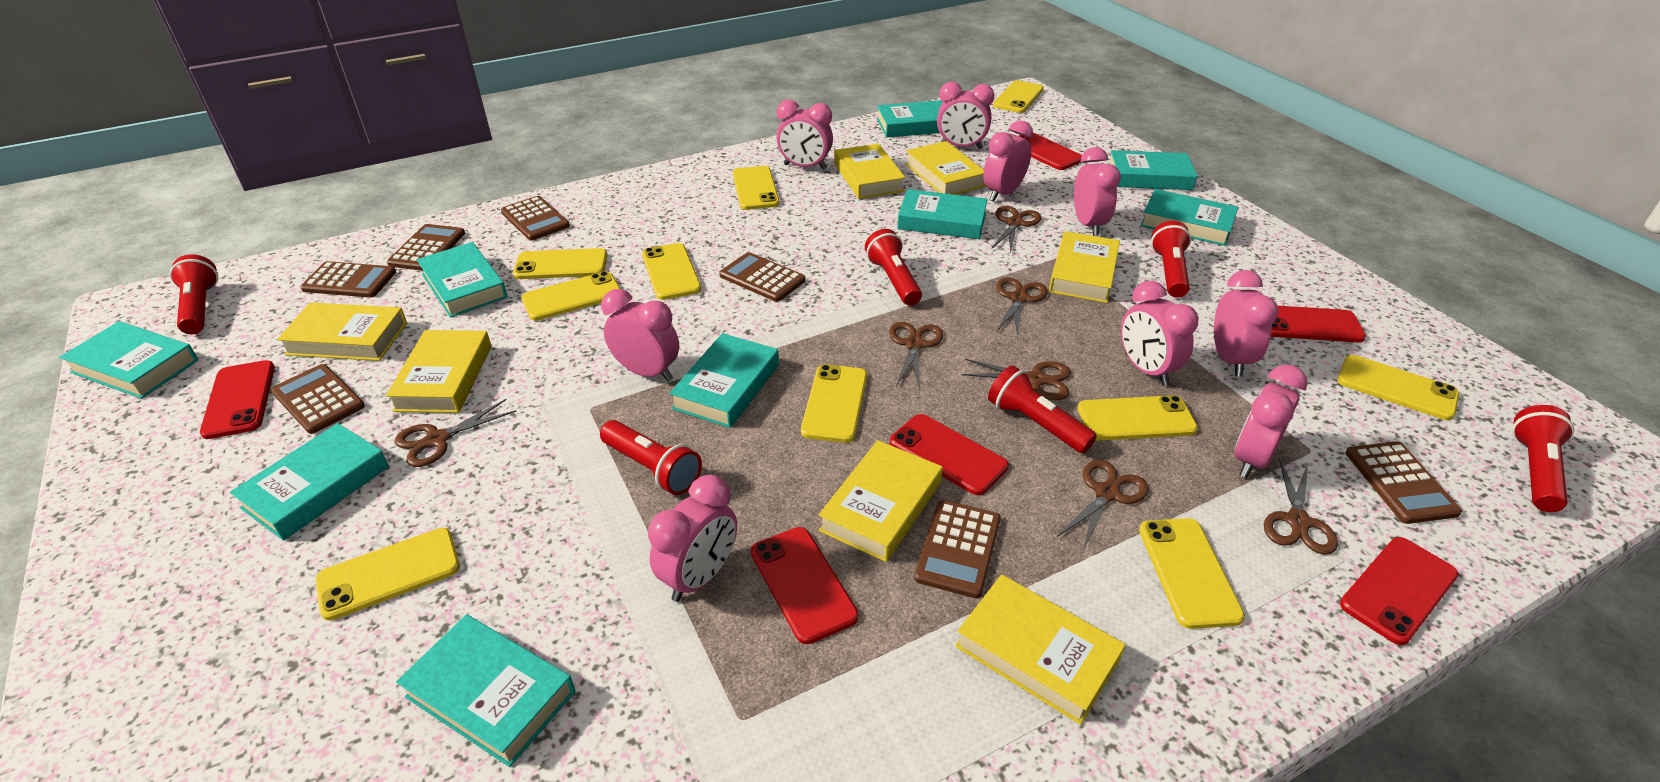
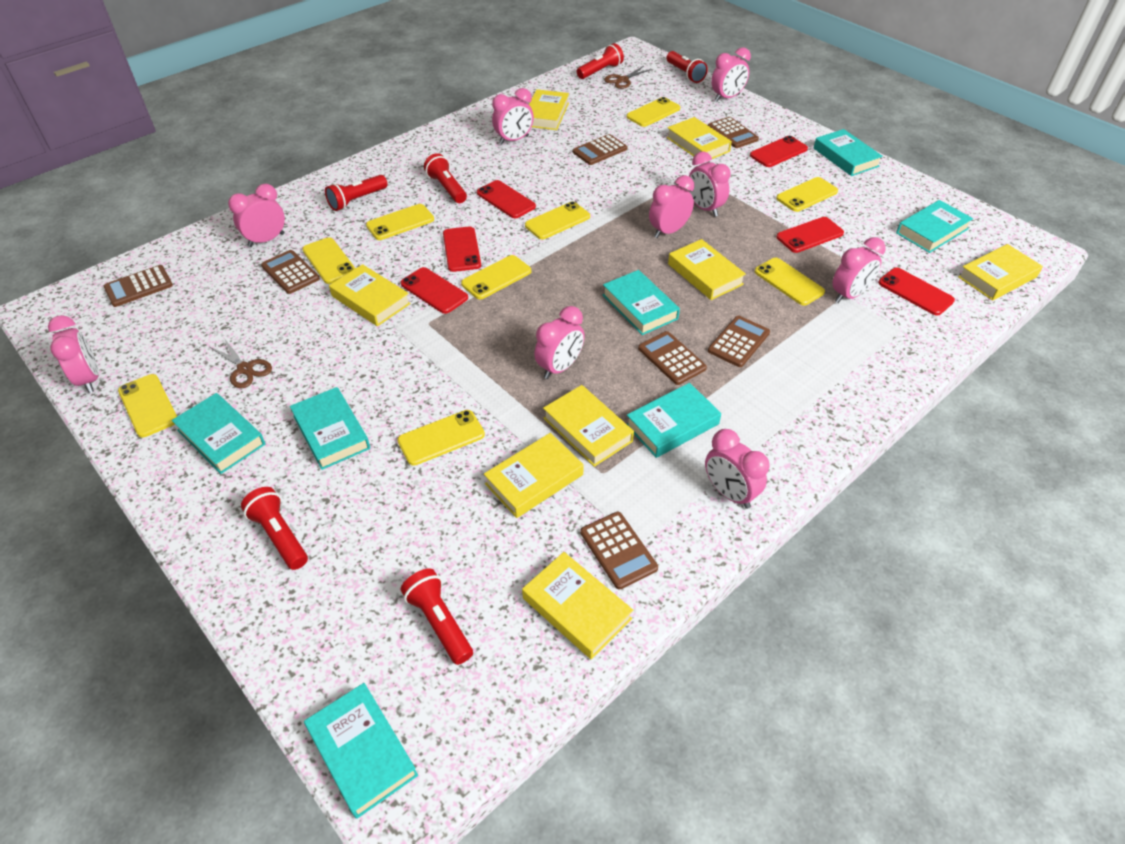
brown scissors: 7 -> 2
turquoise book: 9 -> 7
yellow book: 7 -> 8
yellow phone: 10 -> 9

